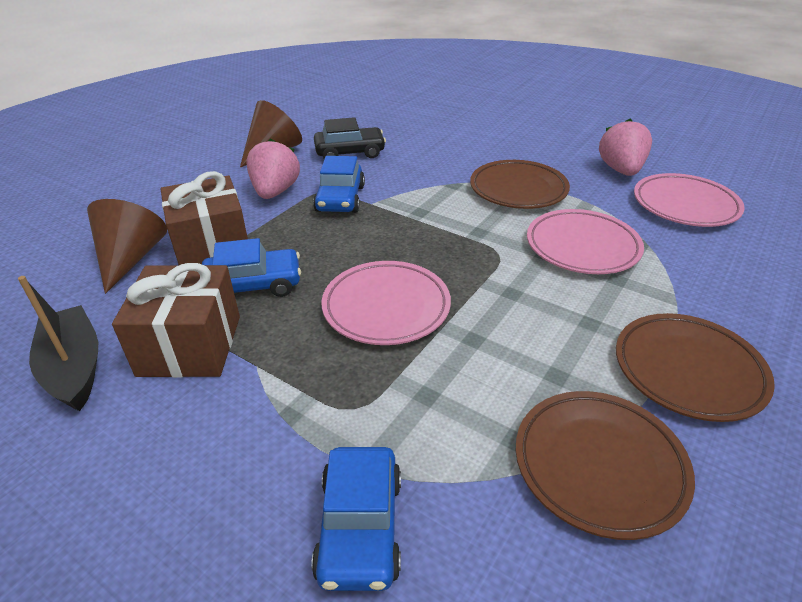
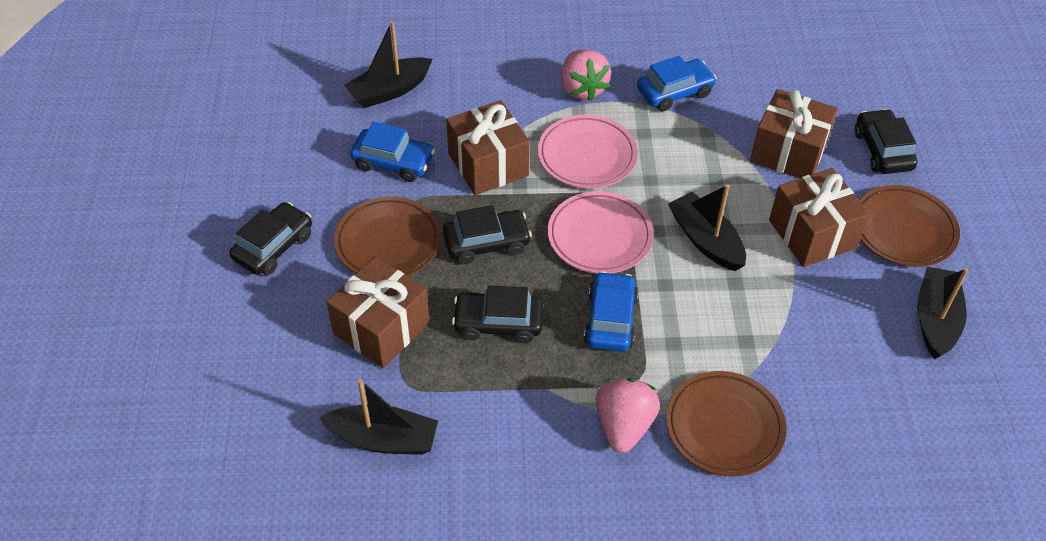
black boat: 1 -> 4
black car: 1 -> 4
brown cone: 2 -> 0
brown gift: 2 -> 4
pink plate: 3 -> 2

